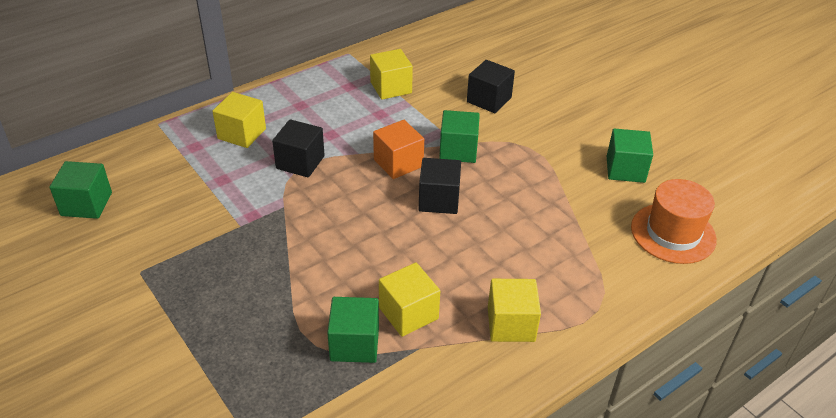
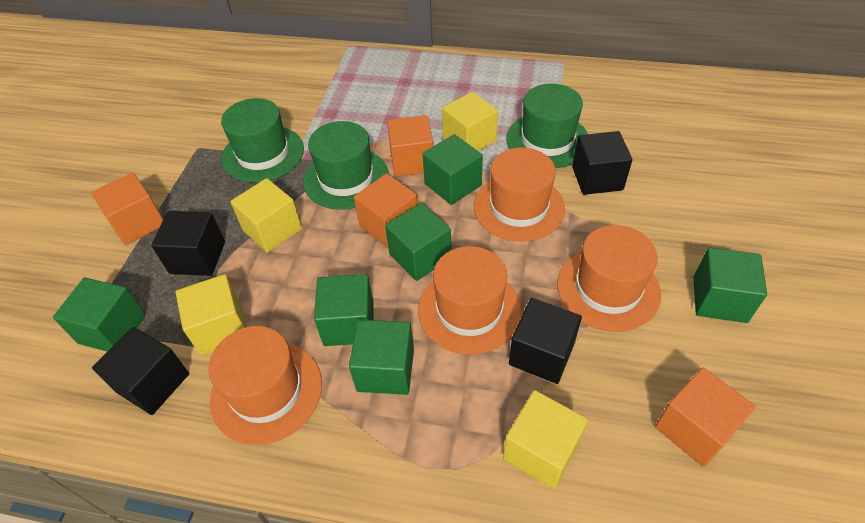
black cube: 3 -> 4
green cube: 4 -> 6
green hat: 0 -> 3
orange cube: 1 -> 4
orange hat: 1 -> 4

